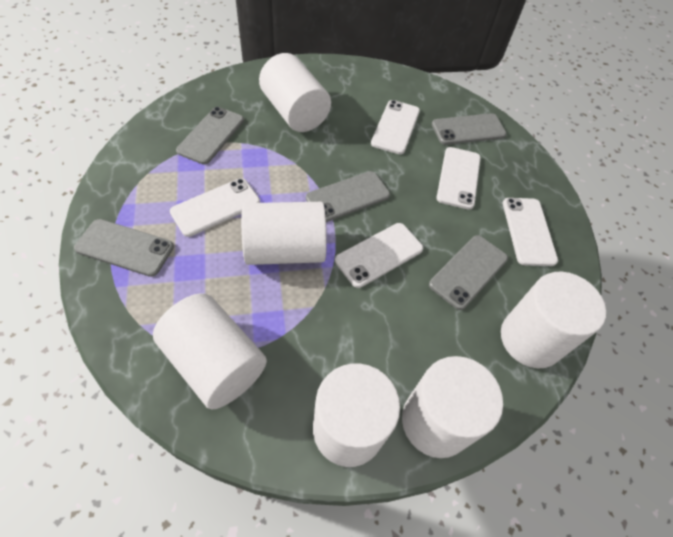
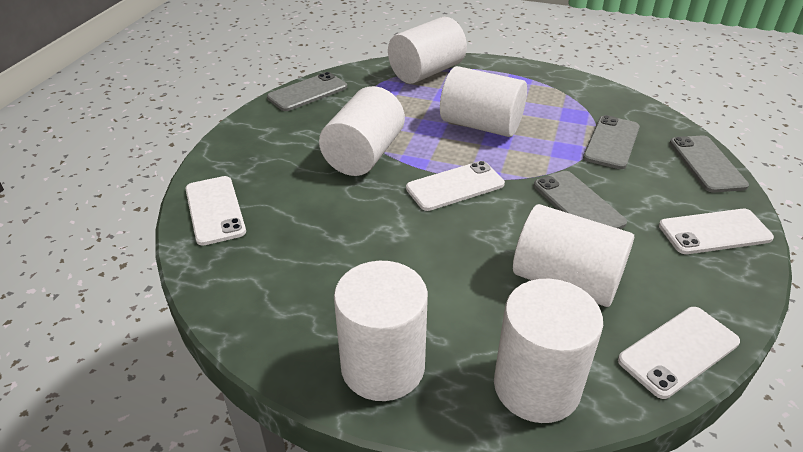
grey phone: 5 -> 4
white phone: 5 -> 4

